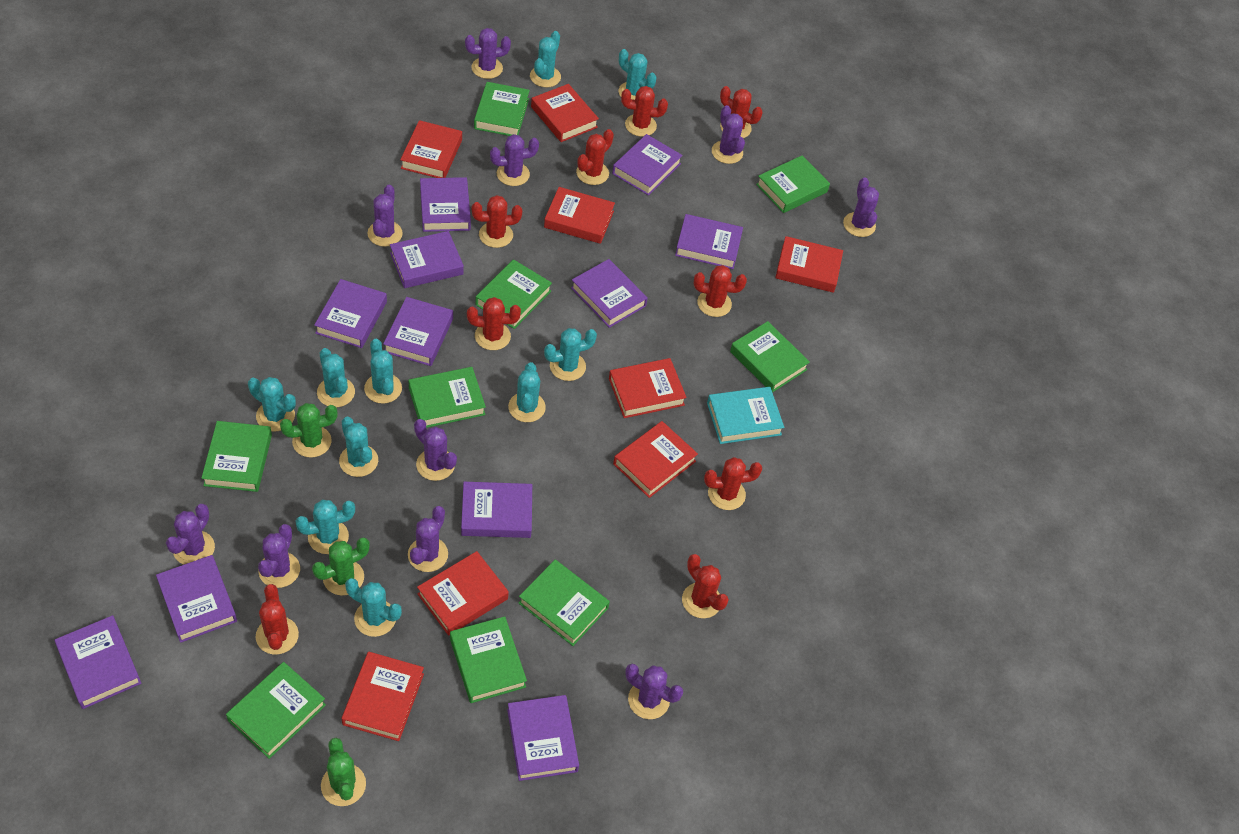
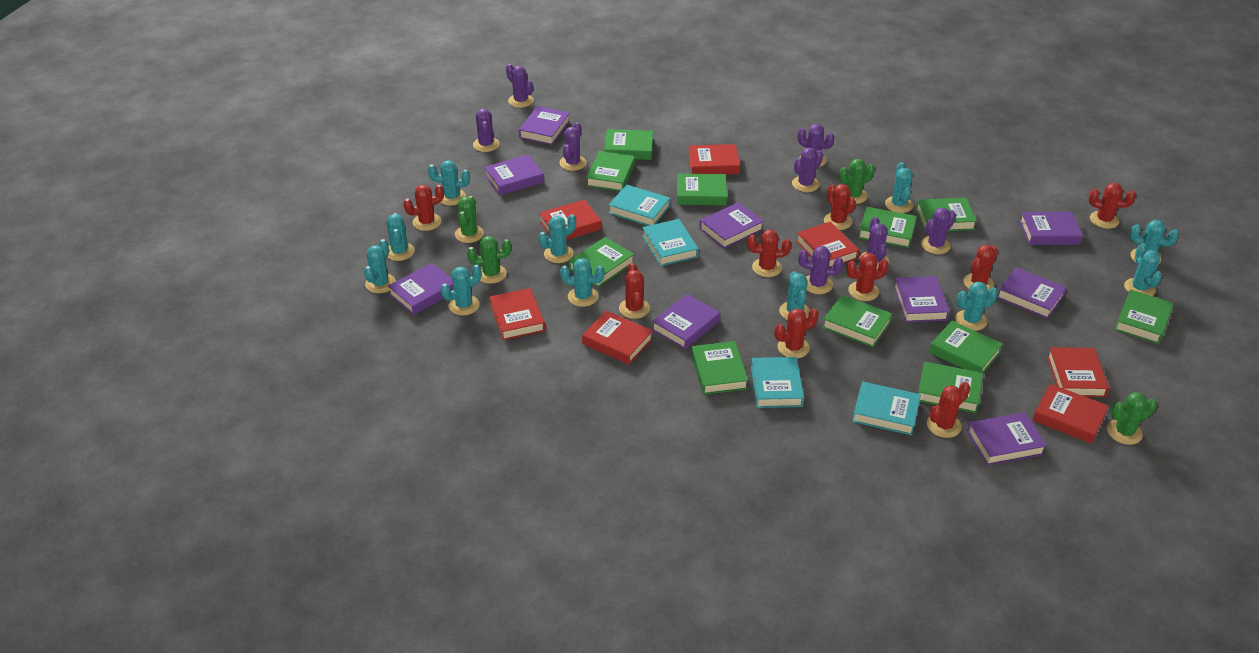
green book: 9 -> 11
green cactus: 3 -> 4
purple book: 11 -> 9
purple cactus: 10 -> 8
red book: 8 -> 7
turquoise book: 1 -> 4
turquoise cactus: 10 -> 11

